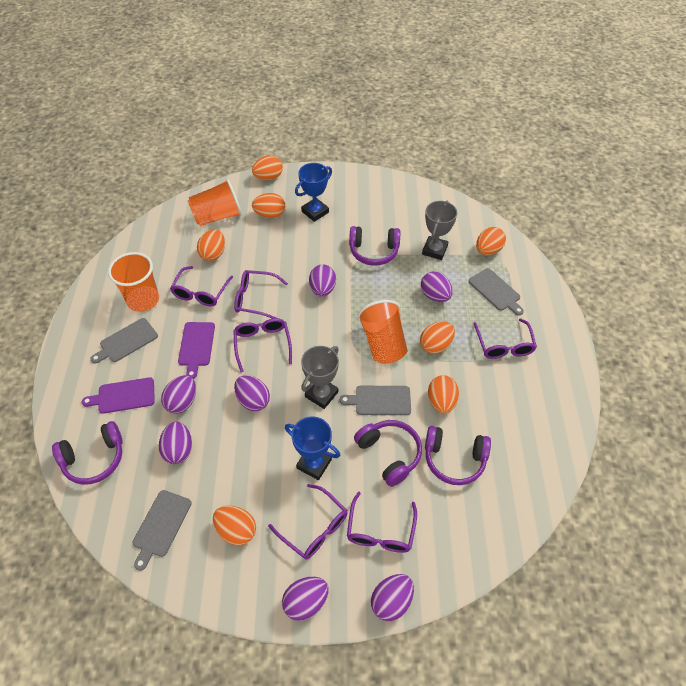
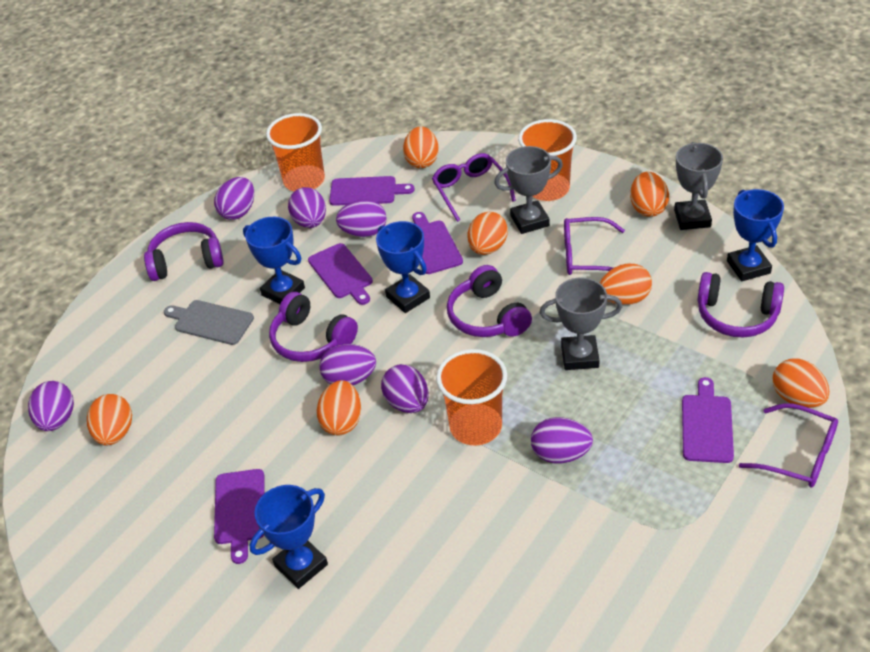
blue trophy: 2 -> 4
grey cutting board: 4 -> 1
grey trophy: 2 -> 3
purple cutting board: 2 -> 5
purple glasses: 6 -> 3

